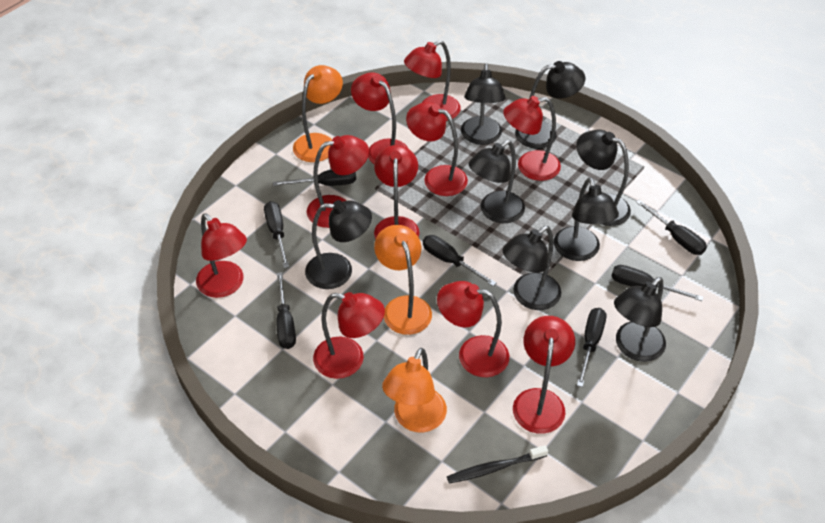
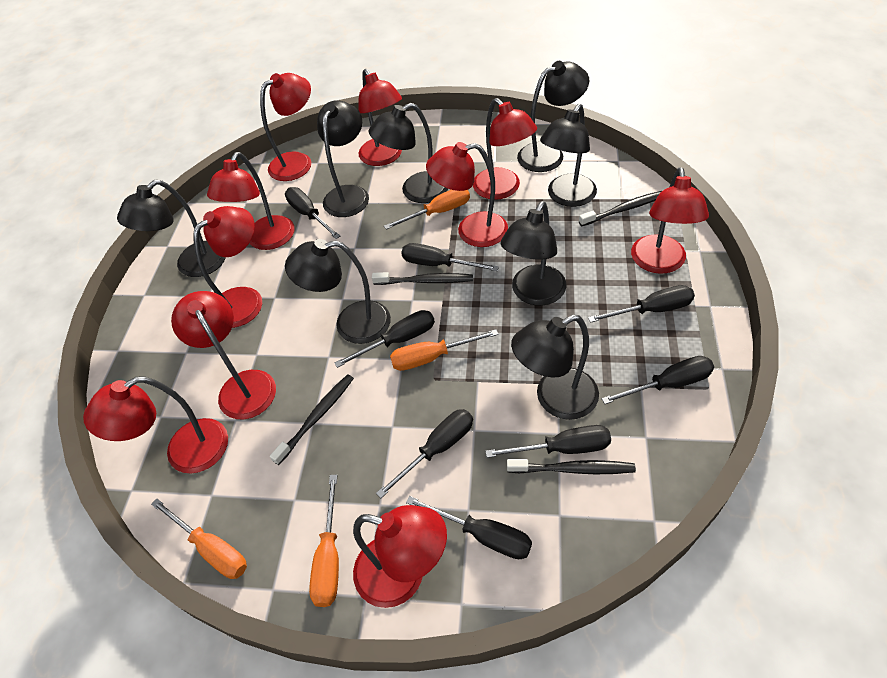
black screwdriver: 7 -> 8
black toothbrush: 1 -> 4
orange lamp: 3 -> 0
orange screwdriver: 0 -> 4

